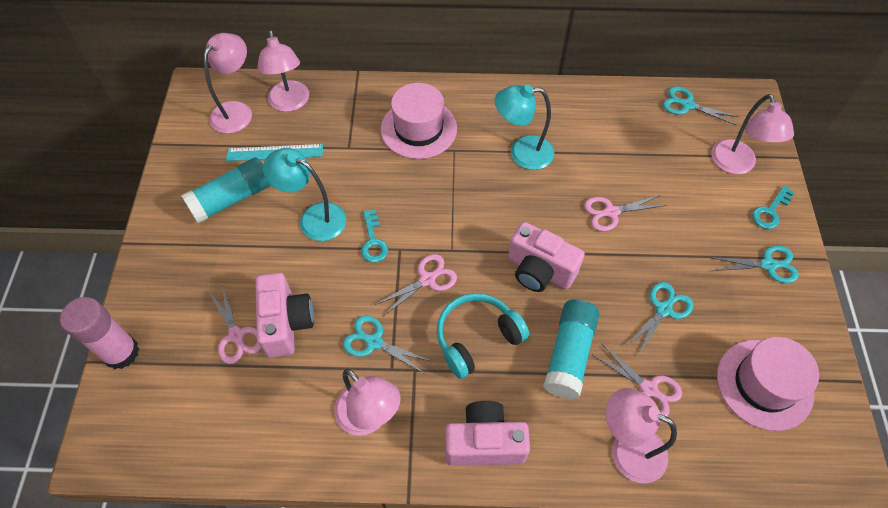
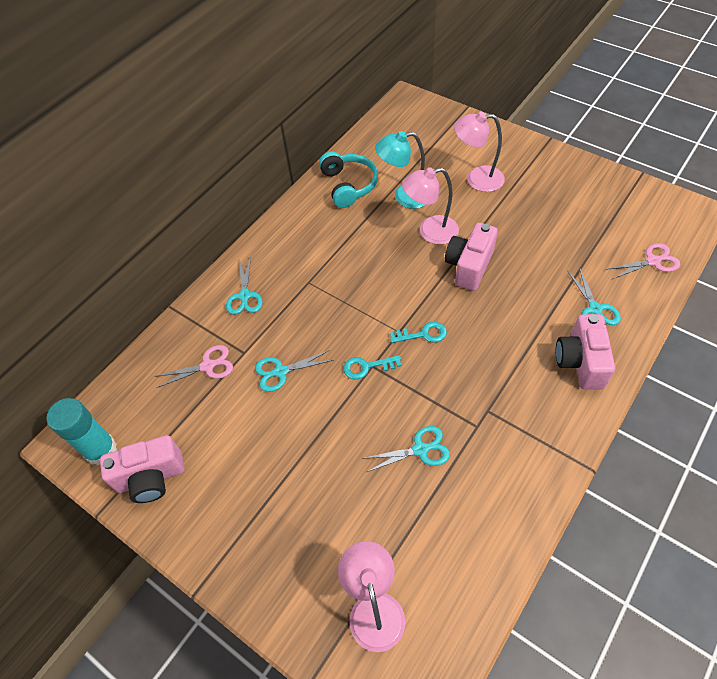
pink glue stick: 1 -> 0
pink hat: 2 -> 0
pink lamp: 5 -> 3
pink scissors: 4 -> 2
turquoise glue stick: 2 -> 1
turquoise lamp: 2 -> 1
turquoise ruler: 1 -> 0

